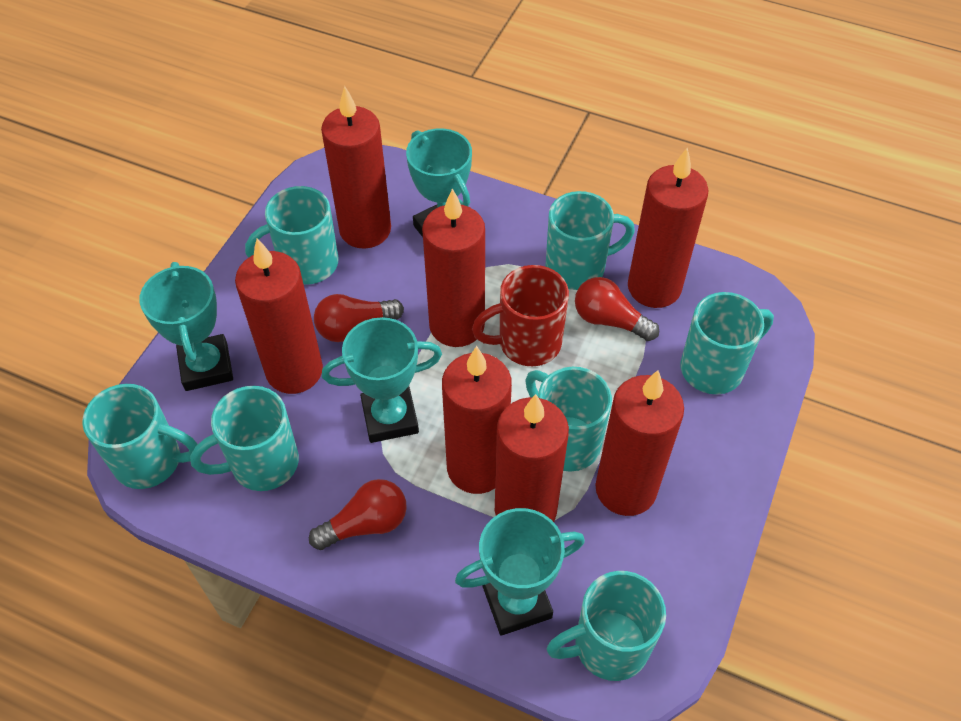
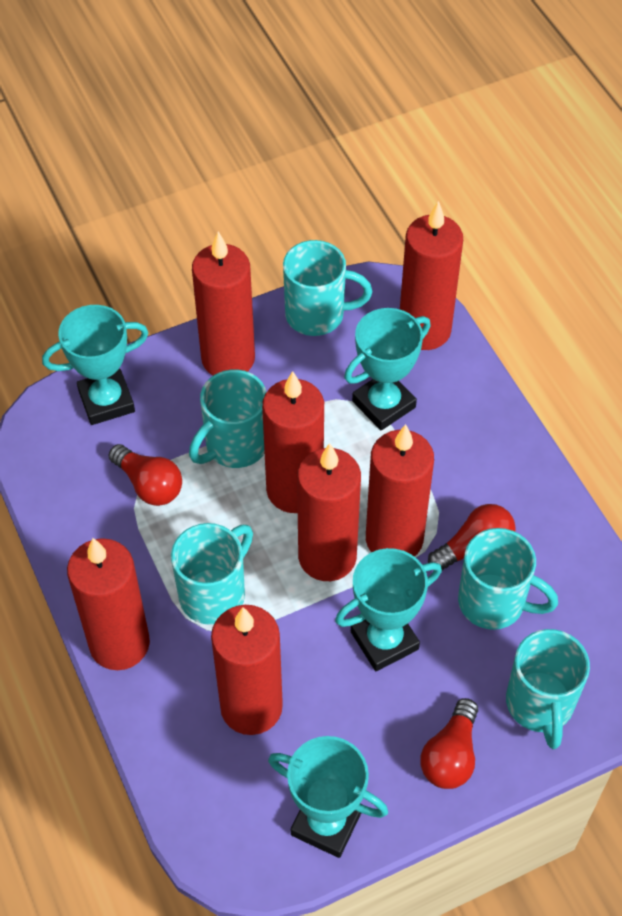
red mug: 1 -> 0
turquoise mug: 7 -> 5

